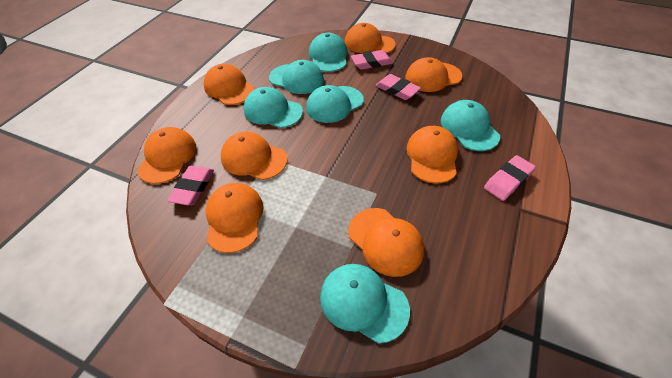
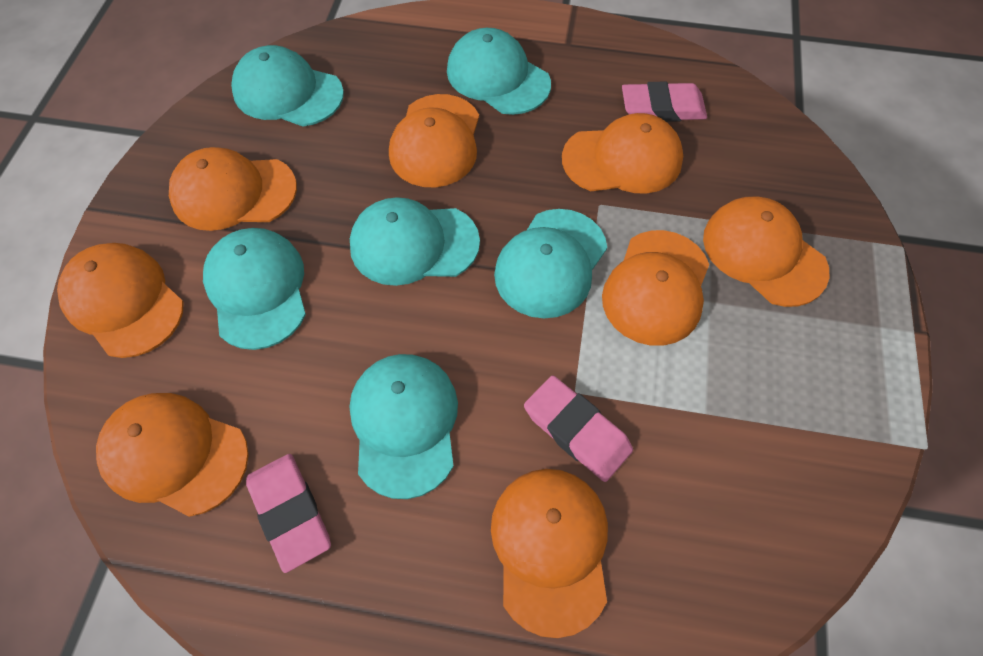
pink eraser: 4 -> 3

